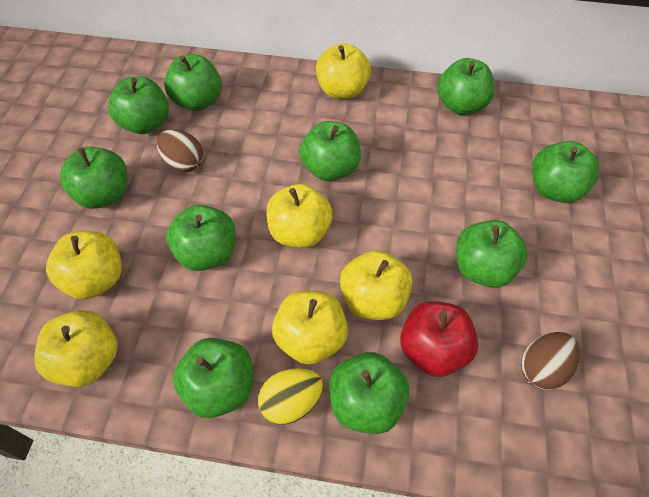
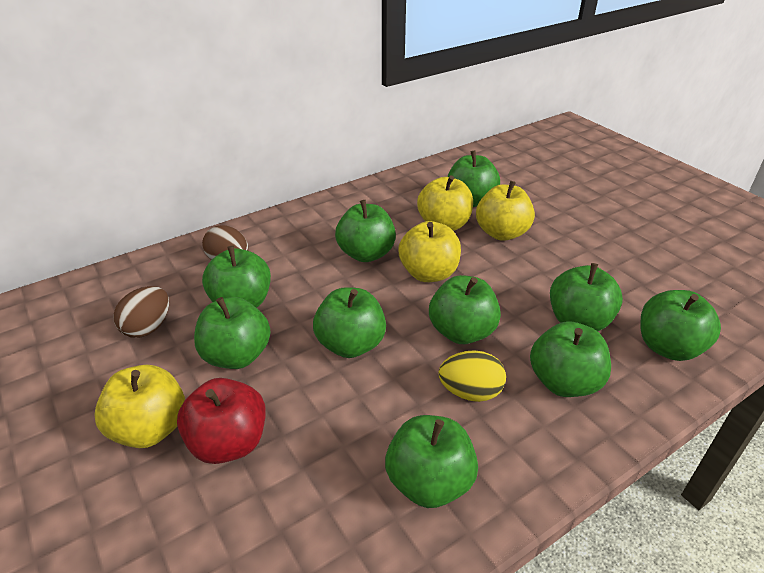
yellow apple: 6 -> 4

